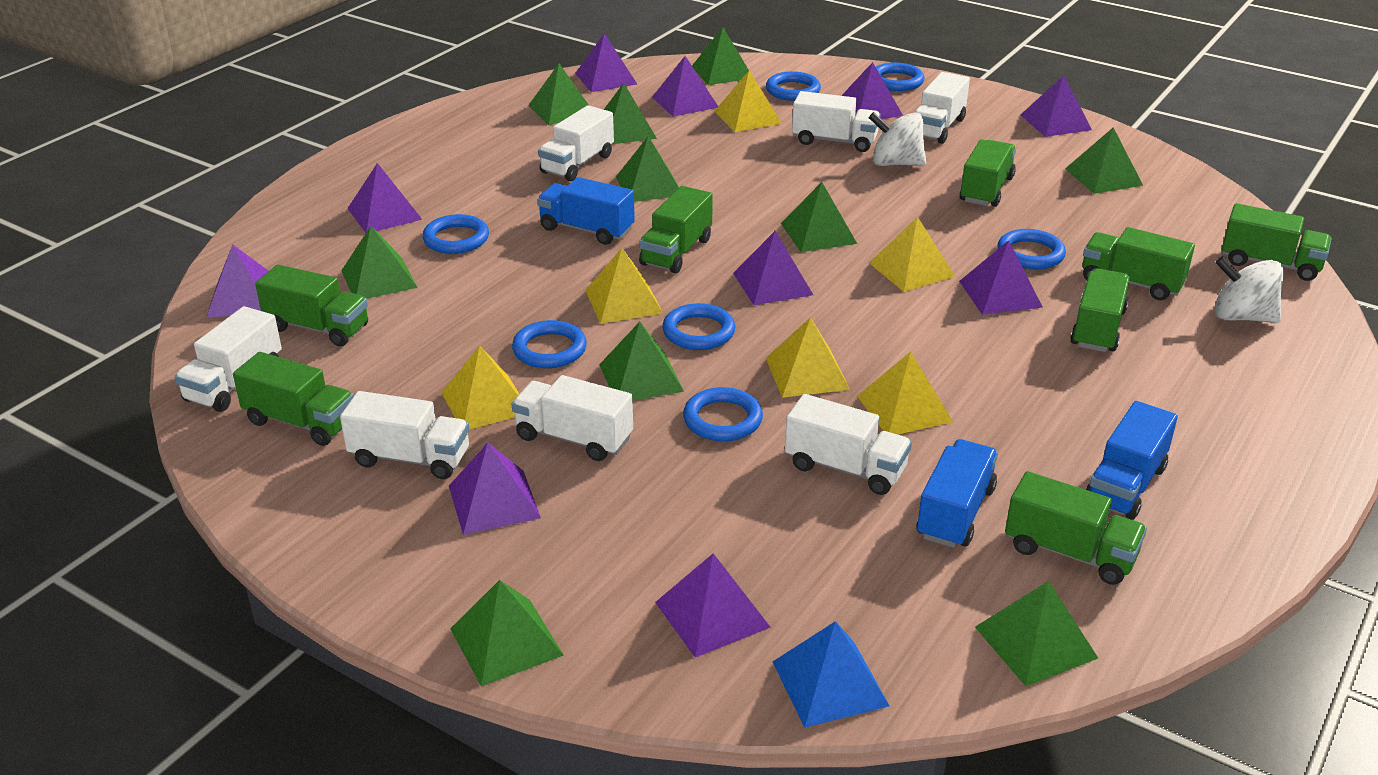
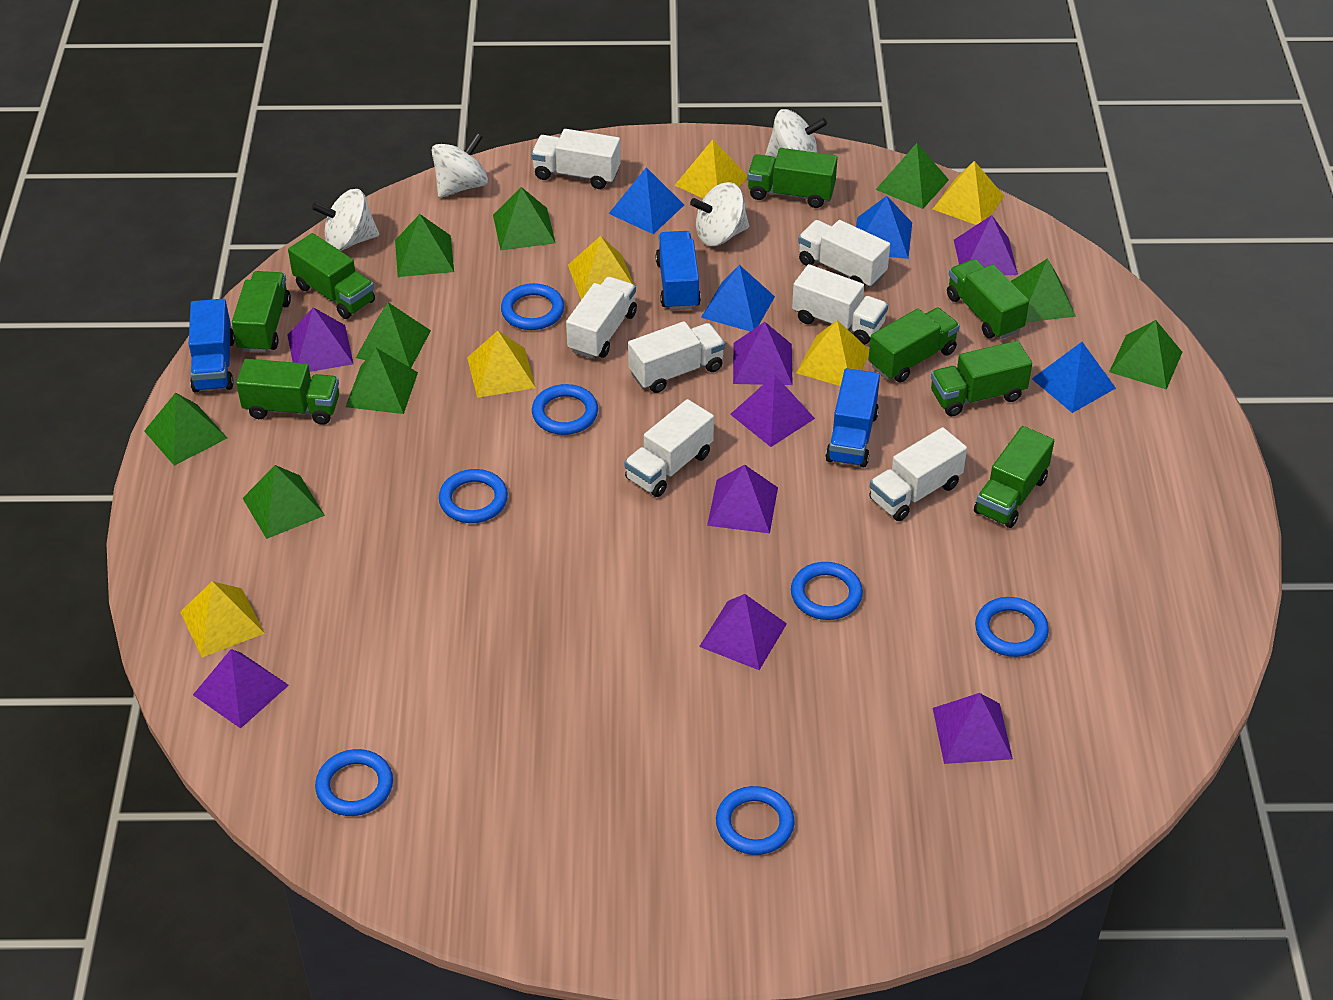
blue pyramid: 1 -> 4
green pyramid: 10 -> 9
purple pyramid: 10 -> 8
white spinning top: 2 -> 4

